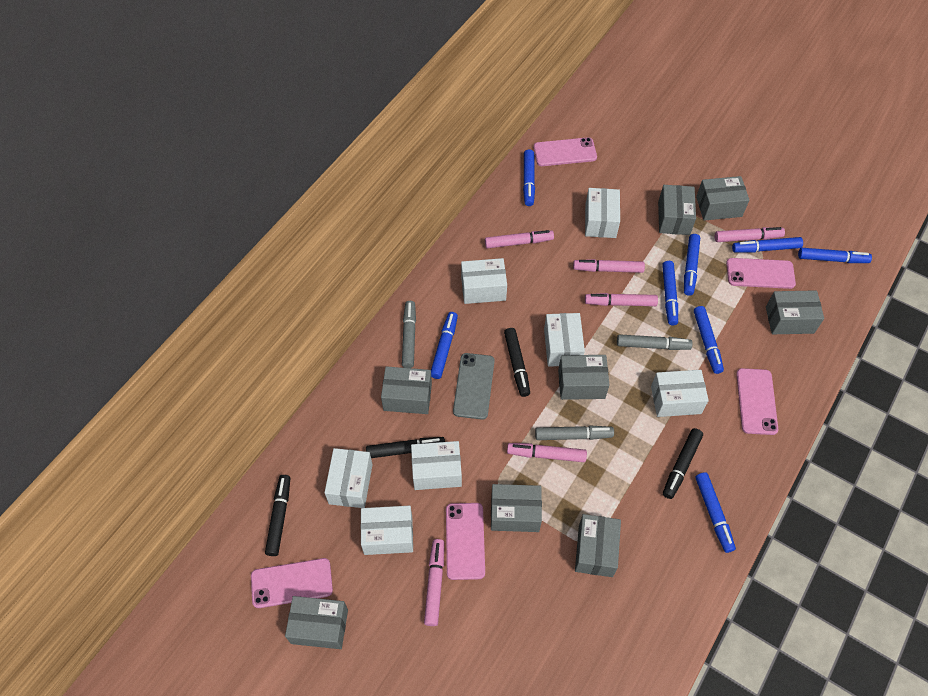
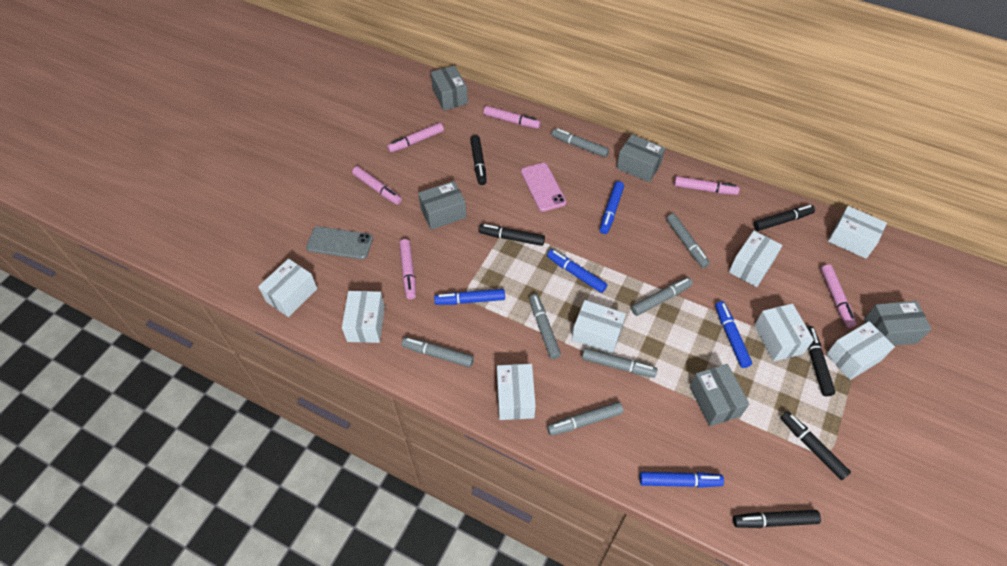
black marker: 4 -> 6
blue marker: 8 -> 5
grey box: 8 -> 5
grey marker: 3 -> 7
pink phone: 5 -> 1
white box: 7 -> 8

